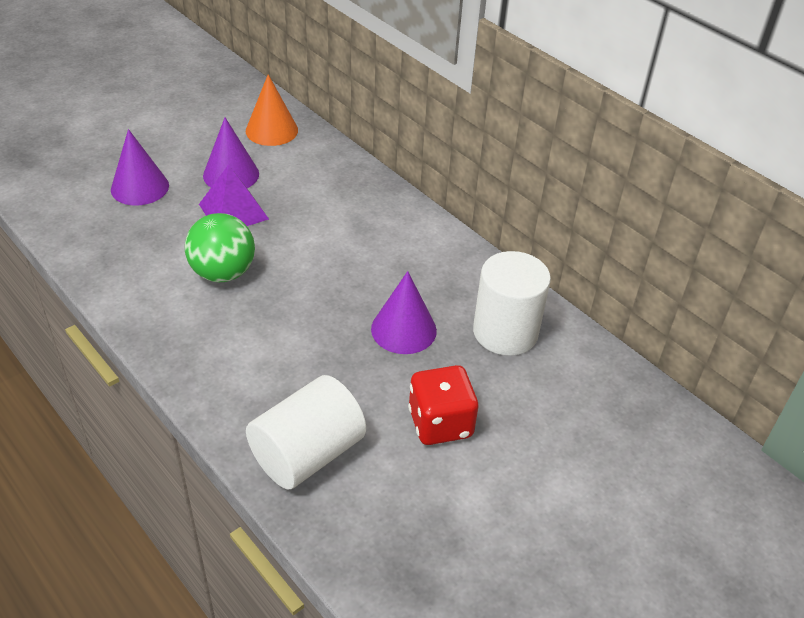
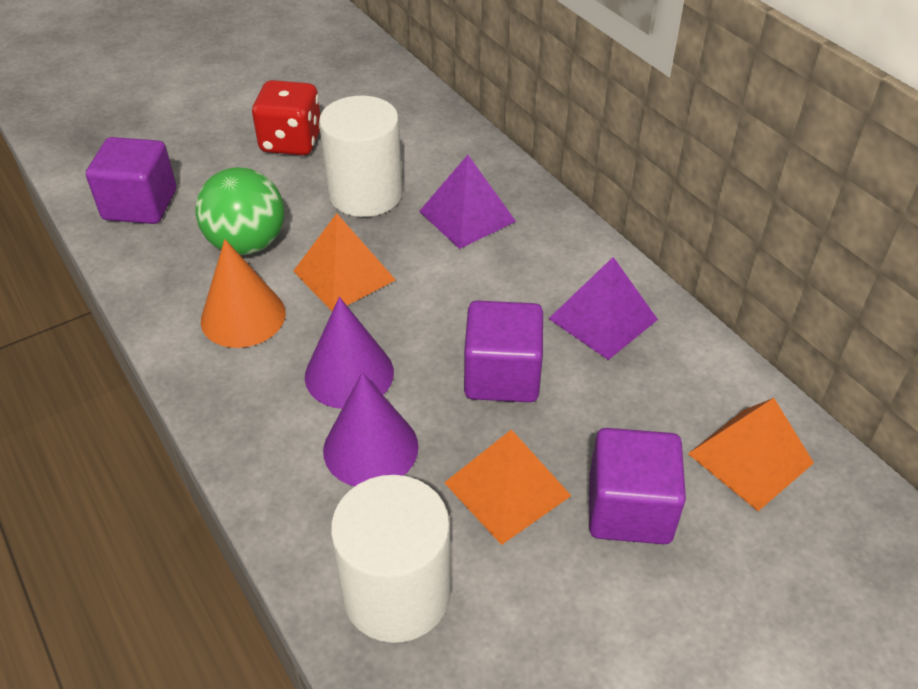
orange pyramid: 0 -> 3
purple cone: 3 -> 2
purple cube: 0 -> 3
purple pyramid: 1 -> 2

